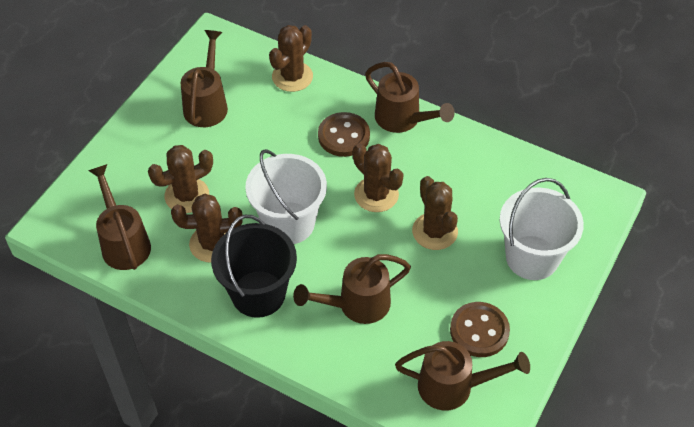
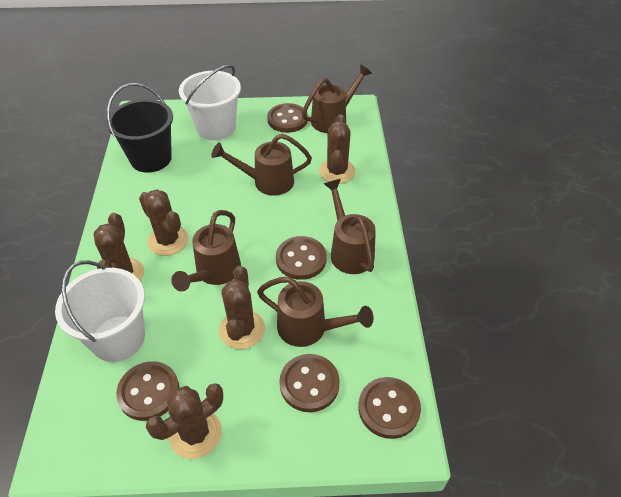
brown button: 2 -> 5

